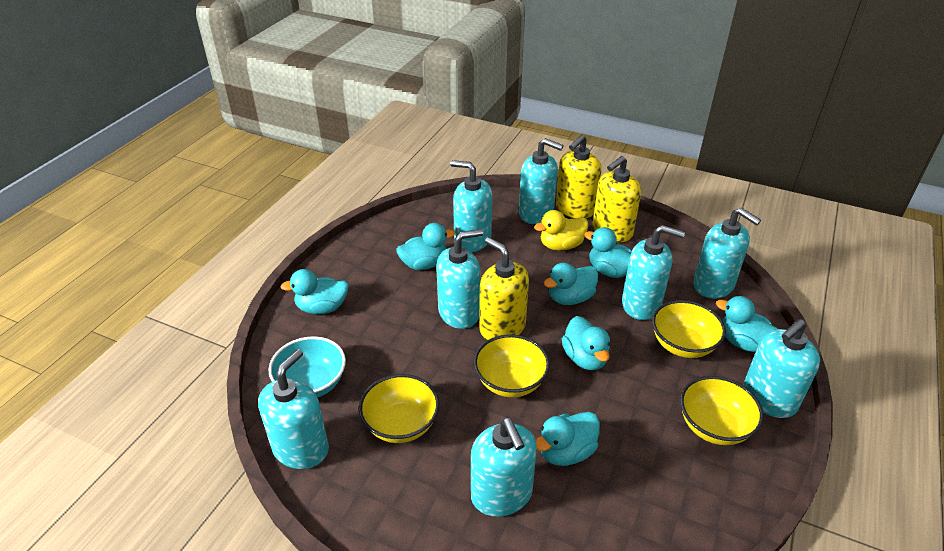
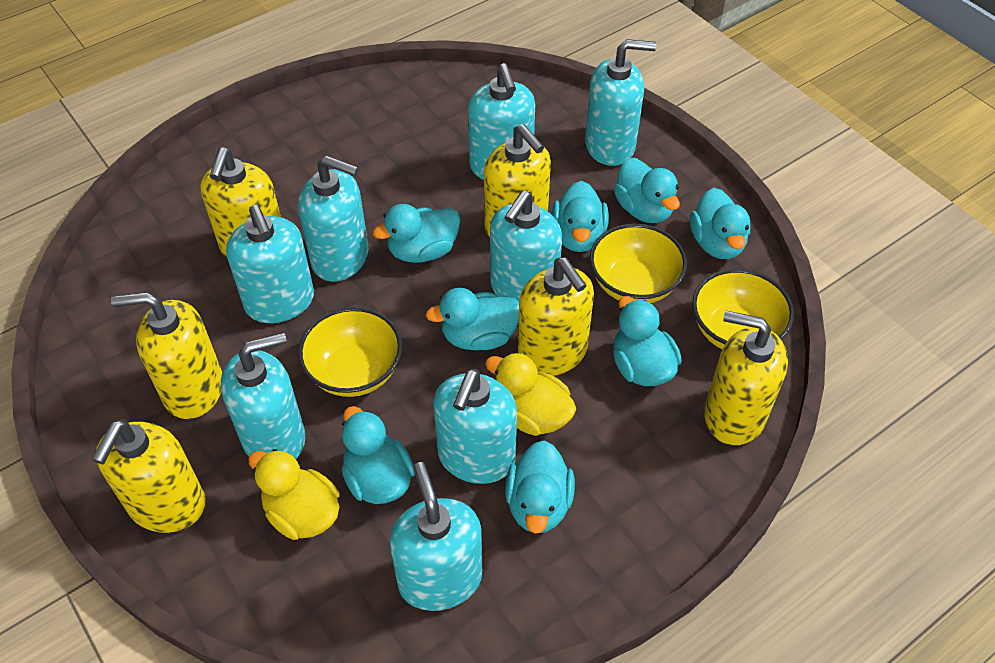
turquoise bowl: 1 -> 0
turquoise duck: 7 -> 8
yellow bowl: 4 -> 3
yellow duck: 1 -> 2
yellow soap dispenser: 3 -> 6

